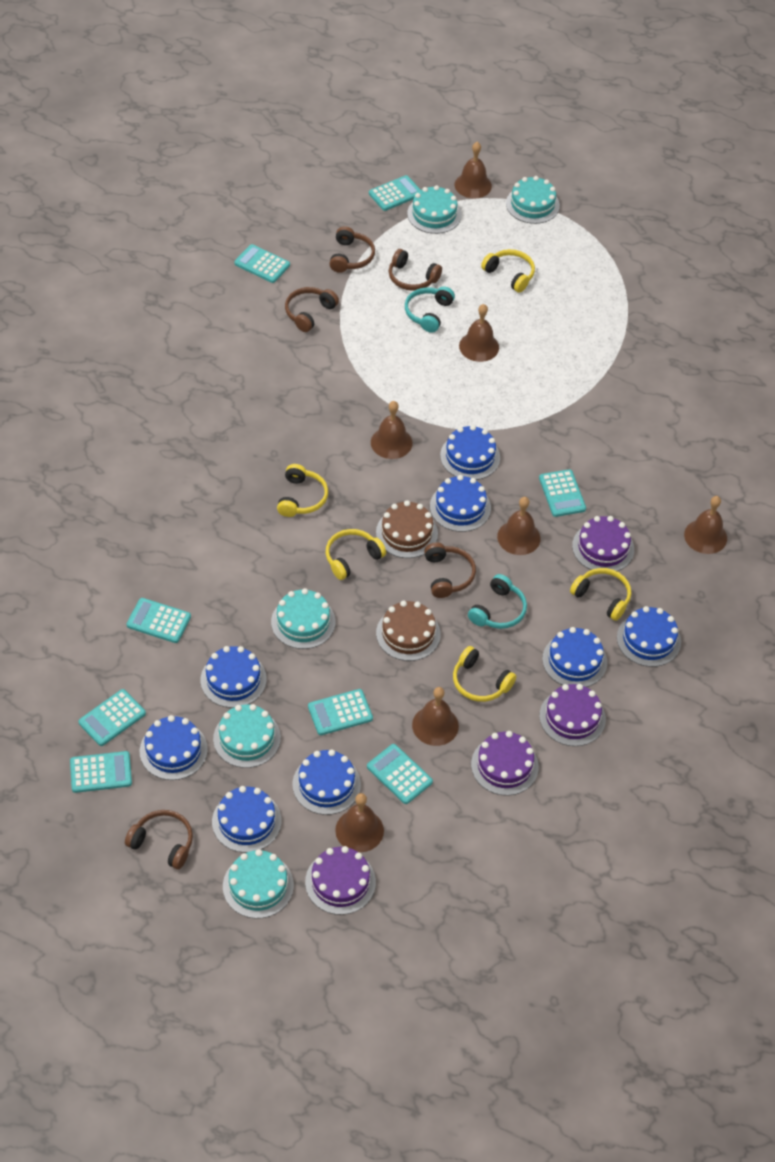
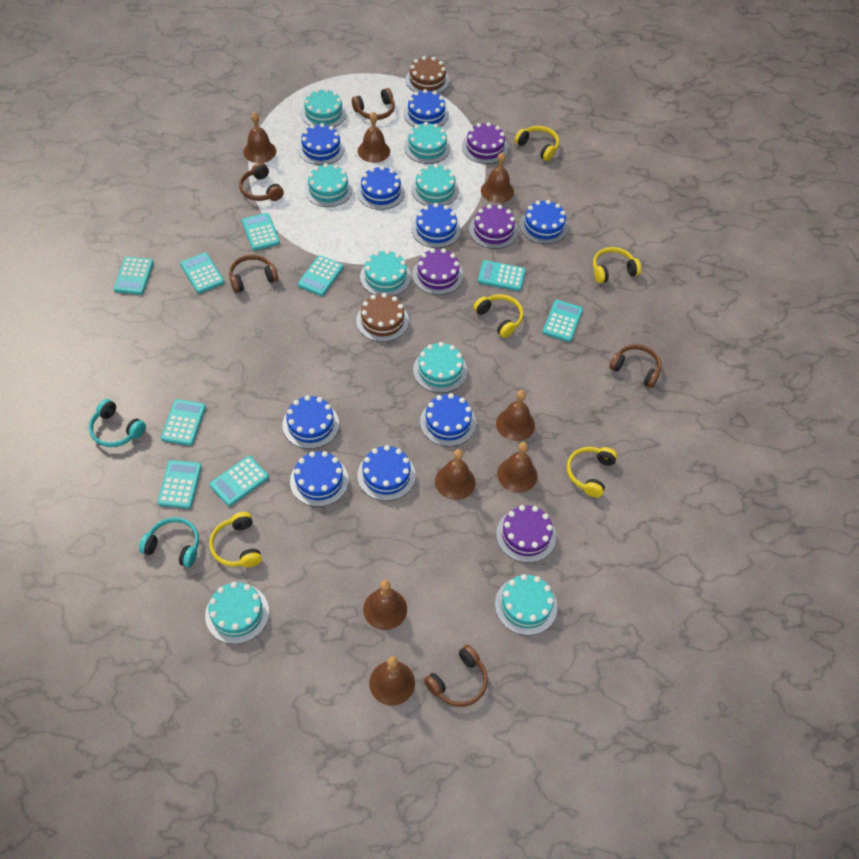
blue cake: 8 -> 9
brown bell: 7 -> 8
turquoise cake: 5 -> 8
turquoise calculator: 8 -> 9

